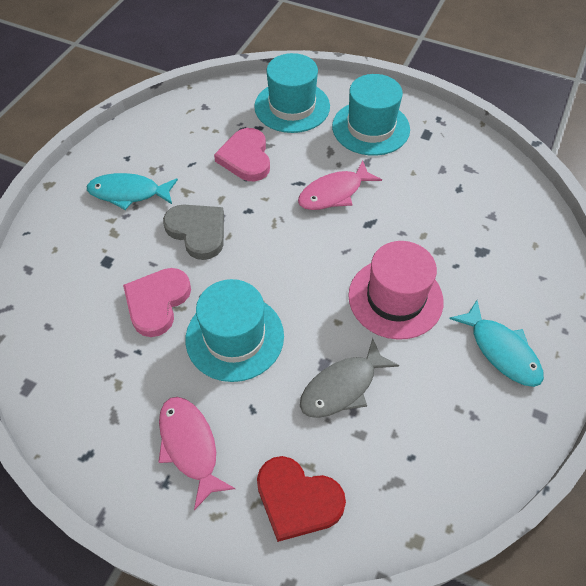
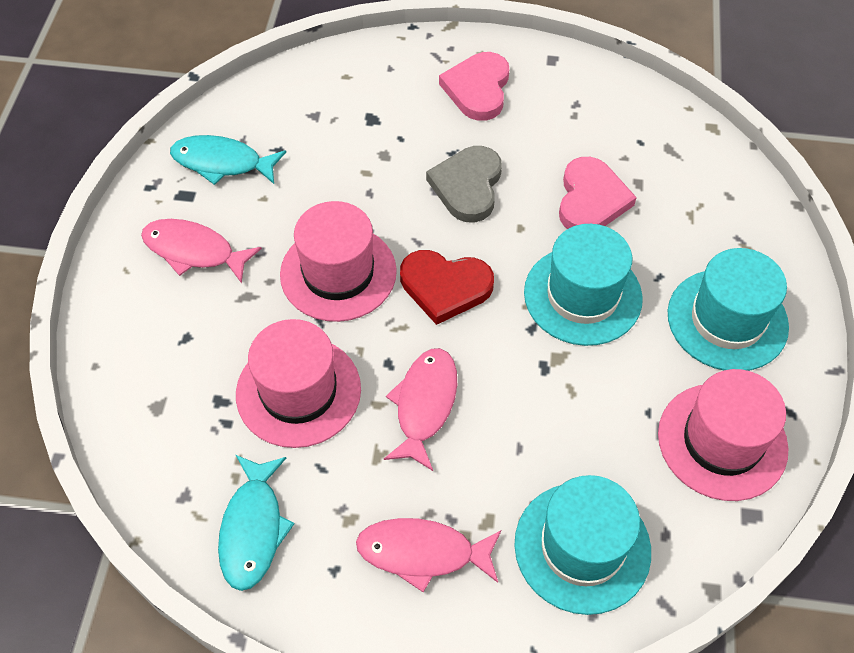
grey fish: 1 -> 0
pink fish: 2 -> 3
pink hat: 1 -> 3

